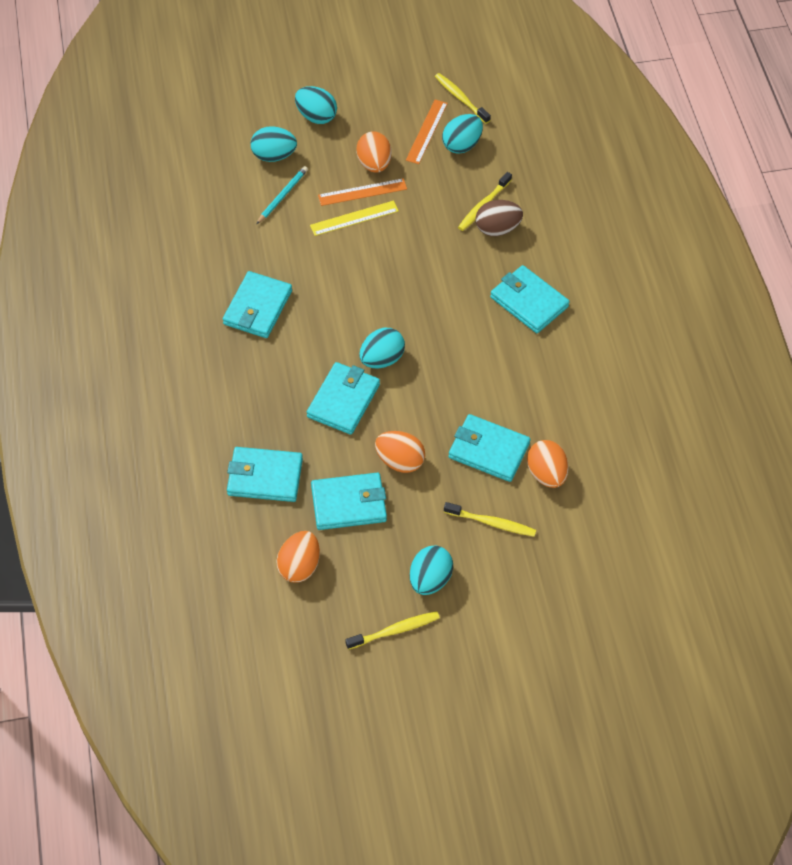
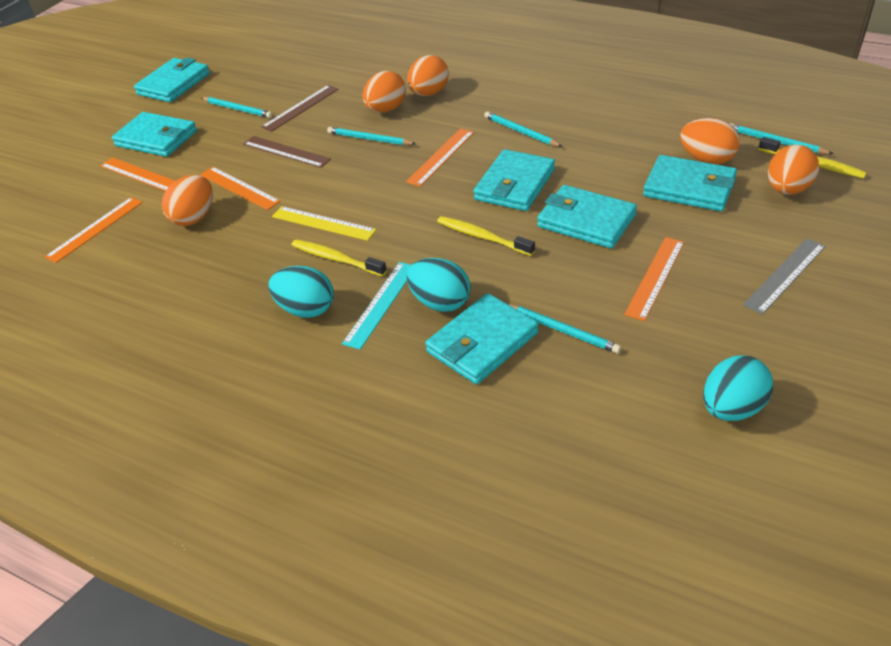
brown egg: 1 -> 0
brown ruler: 0 -> 2
grey ruler: 0 -> 1
orange egg: 4 -> 5
orange ruler: 2 -> 5
turquoise egg: 5 -> 3
turquoise pencil: 1 -> 5
turquoise ruler: 0 -> 1
yellow toothbrush: 4 -> 3

